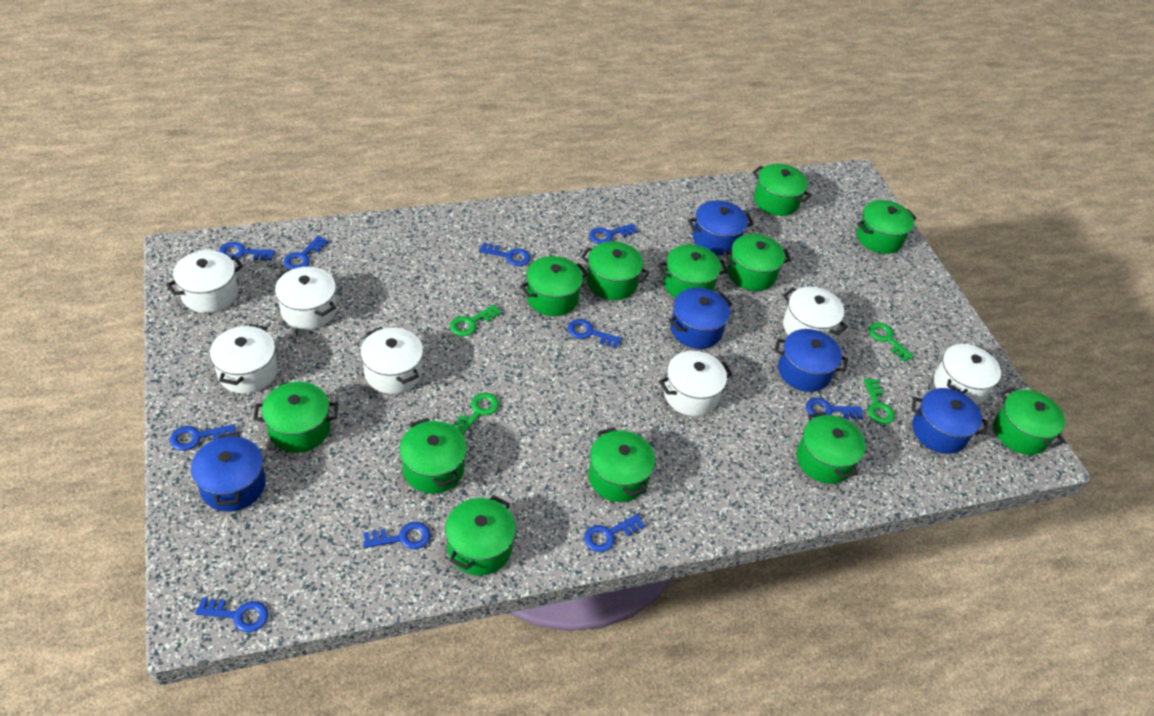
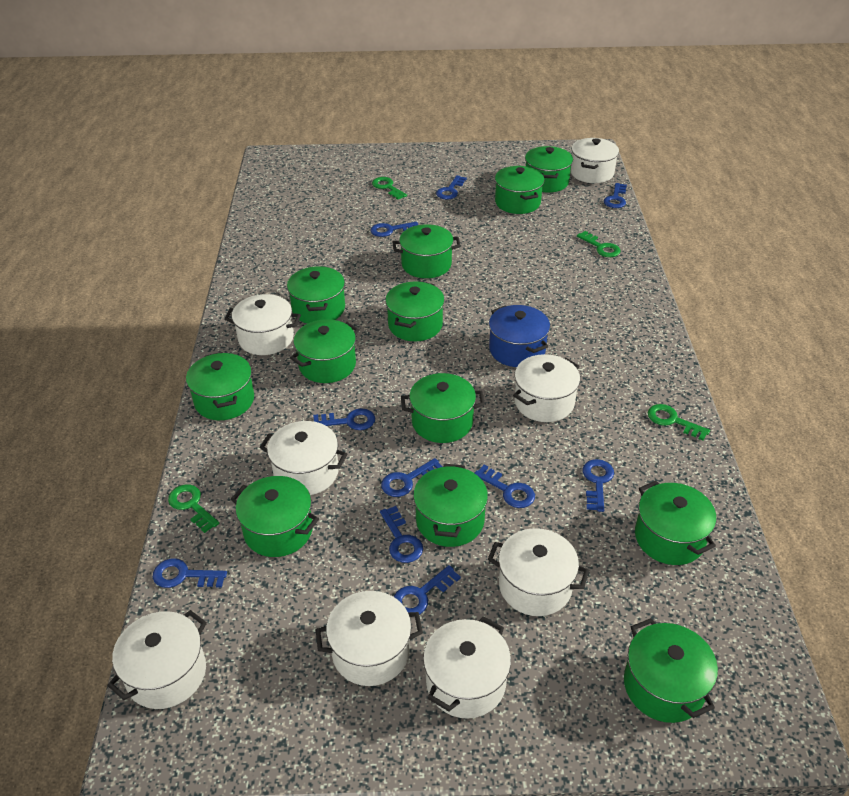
blue pot: 5 -> 1
white pot: 7 -> 8

